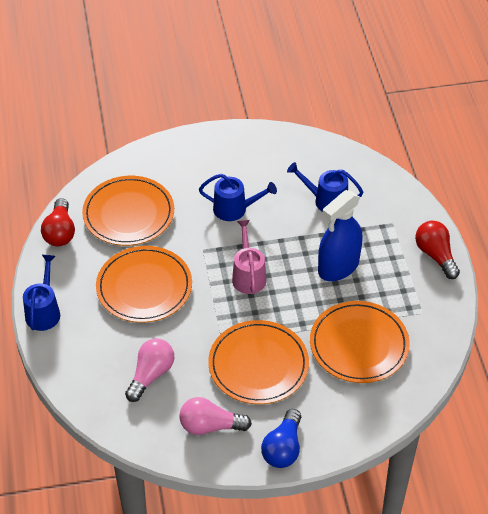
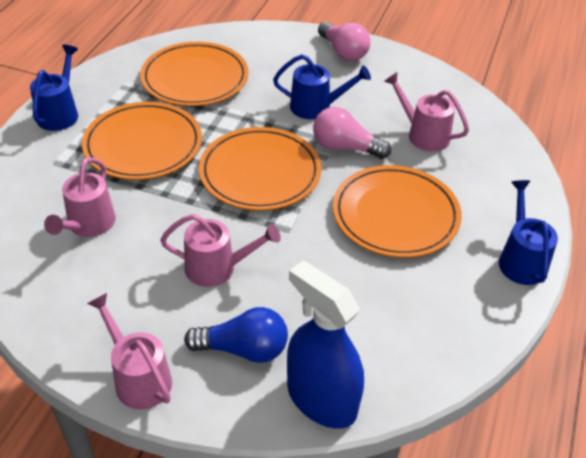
pink watering can: 1 -> 4
red light bulb: 2 -> 0

